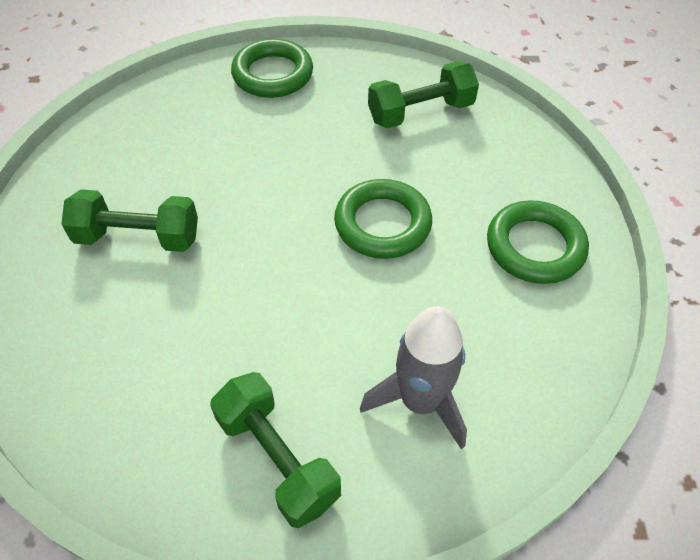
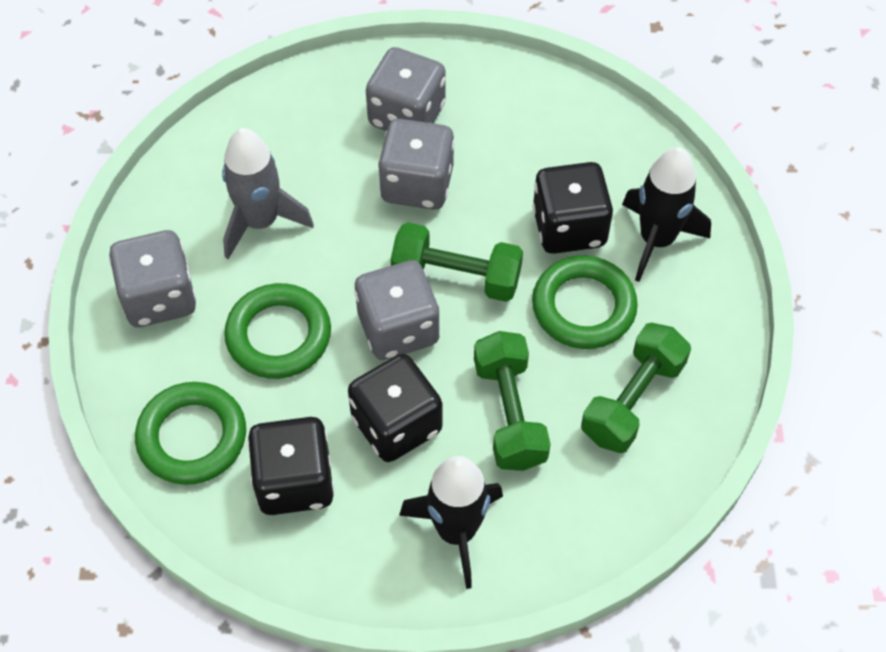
black dice: 0 -> 3
black rocket: 0 -> 2
grey dice: 0 -> 4

